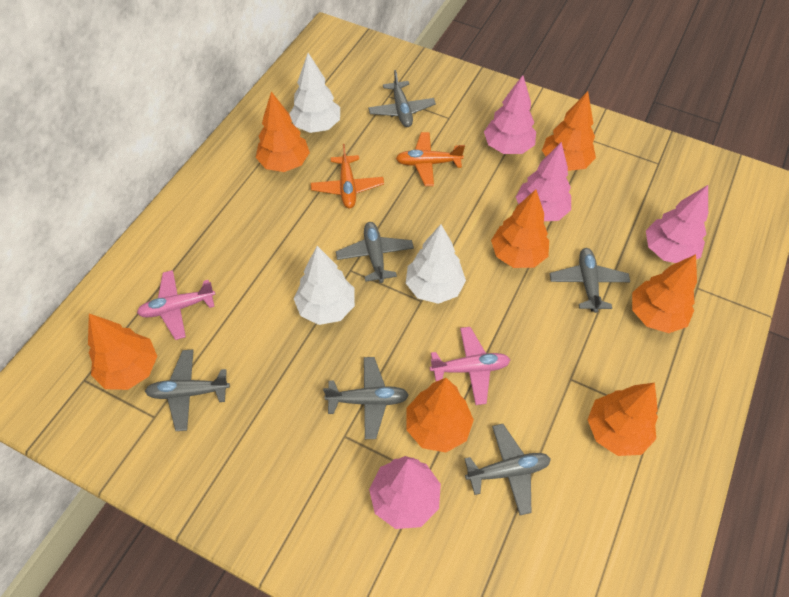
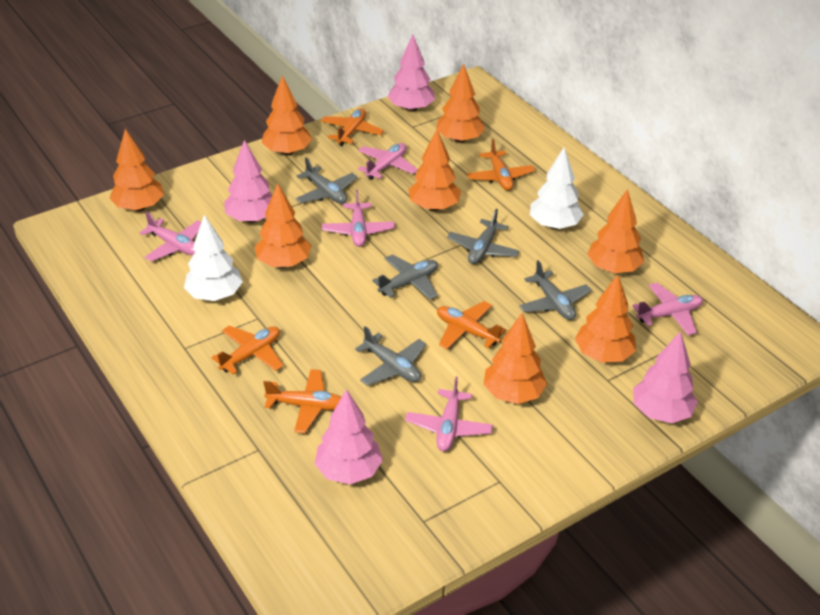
grey plane: 6 -> 5
orange plane: 2 -> 5
orange tree: 7 -> 8
pink plane: 2 -> 5
white tree: 3 -> 2

